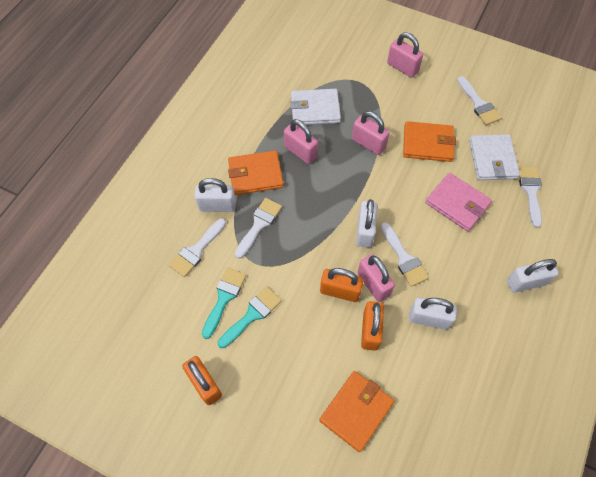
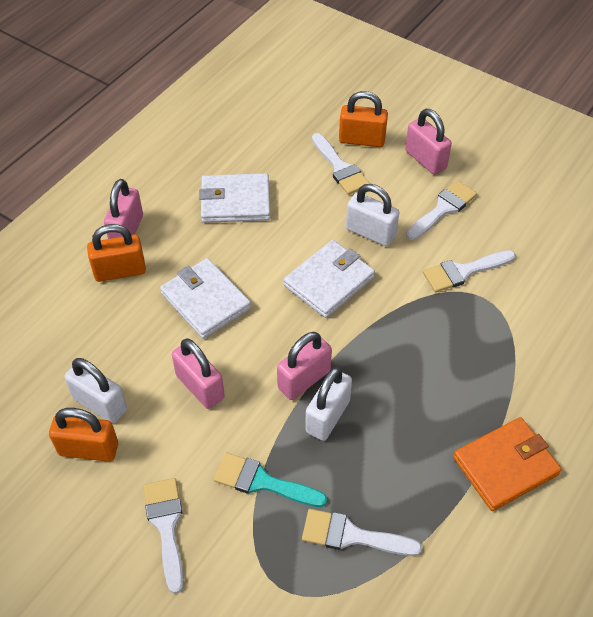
orange wallet: 3 -> 1
pink wallet: 1 -> 0
turquoise brush: 2 -> 1
white padlock: 4 -> 3
white wallet: 2 -> 3

